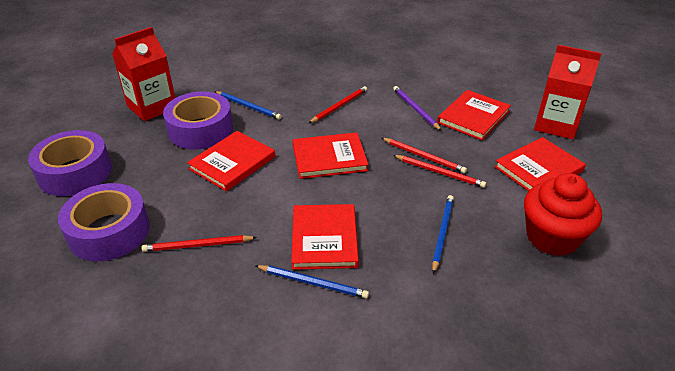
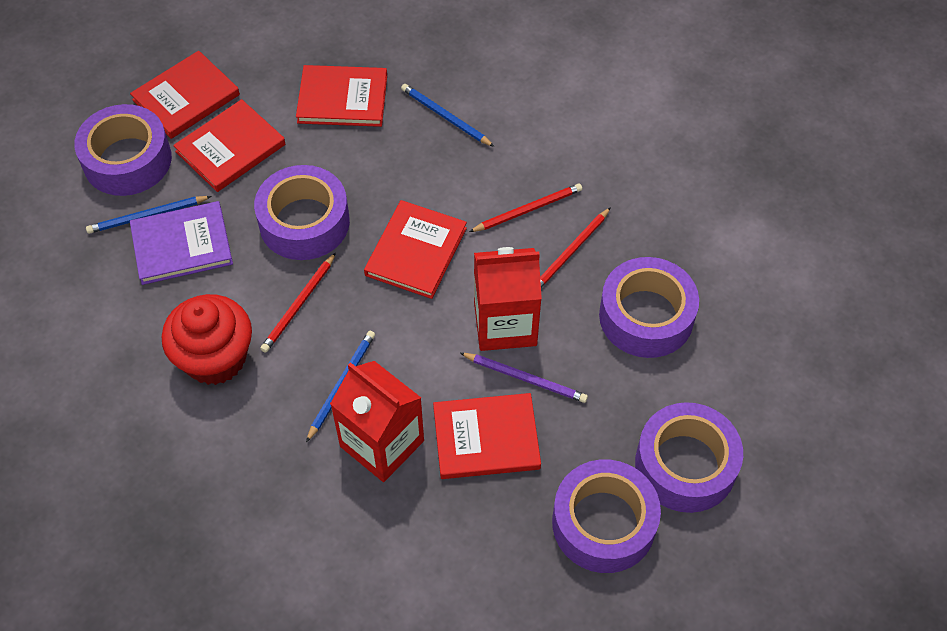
purple book: 0 -> 1
purple tape: 3 -> 5
red pencil: 4 -> 3

